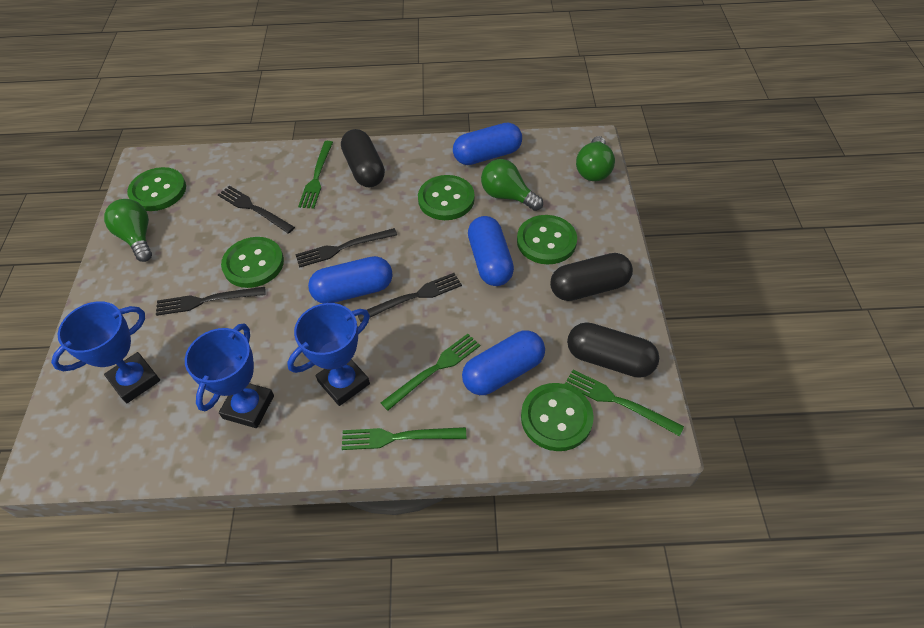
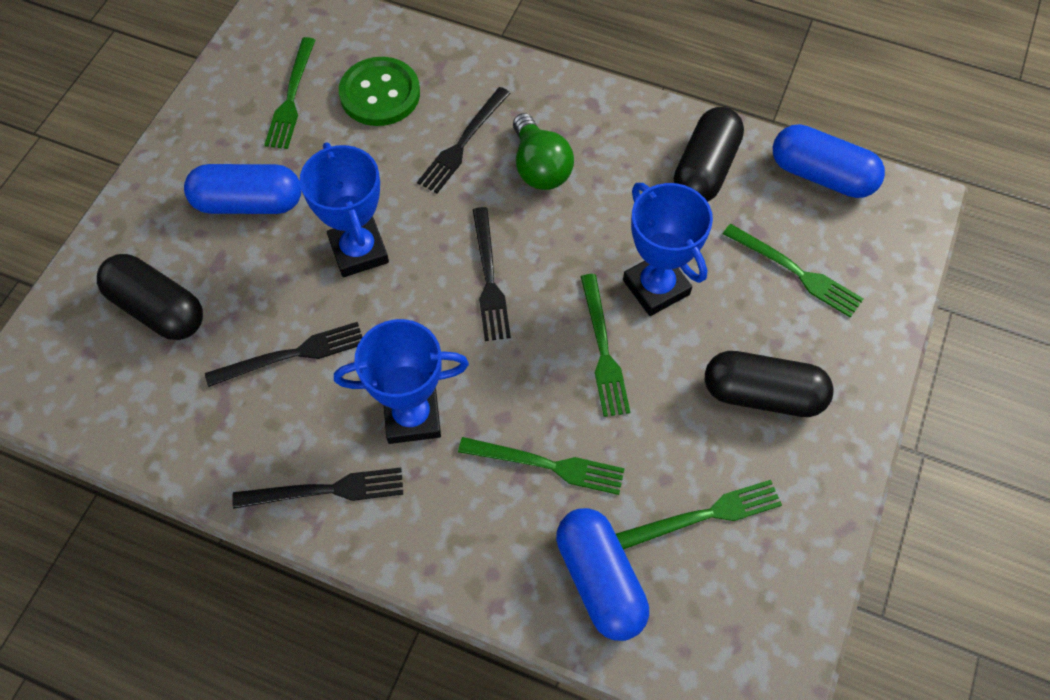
blue capsule: 4 -> 3
green button: 5 -> 1
green fork: 4 -> 5
green light bulb: 3 -> 1

